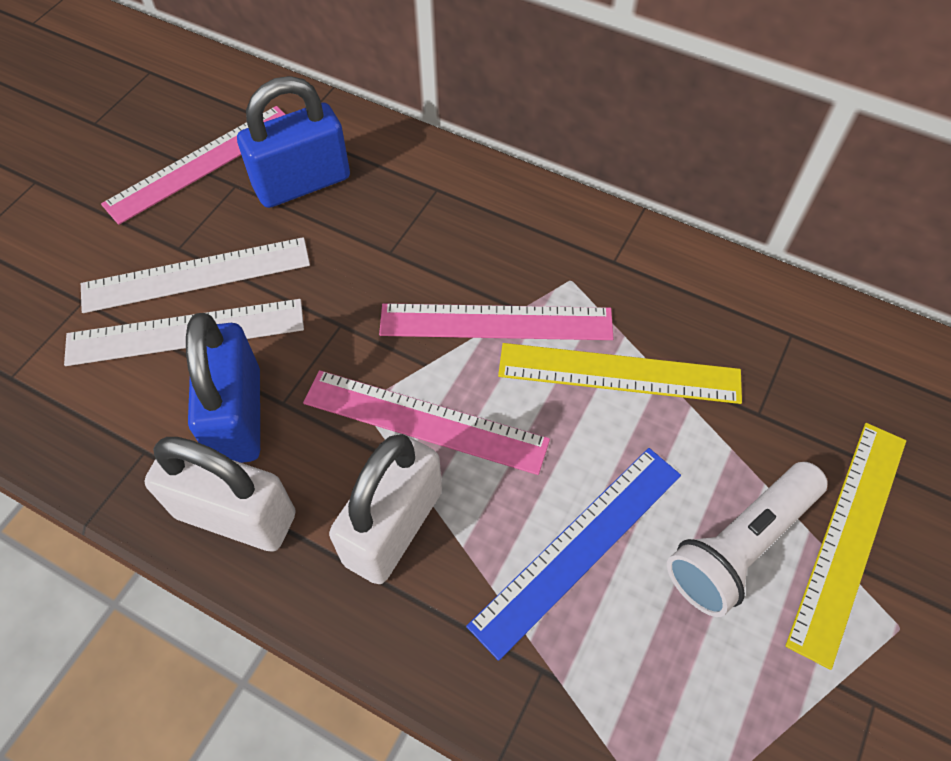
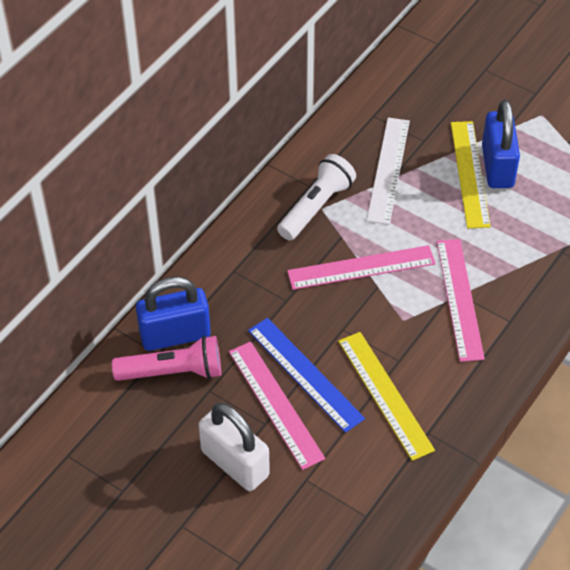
pink flashlight: 0 -> 1
white padlock: 2 -> 1
white ruler: 2 -> 1

